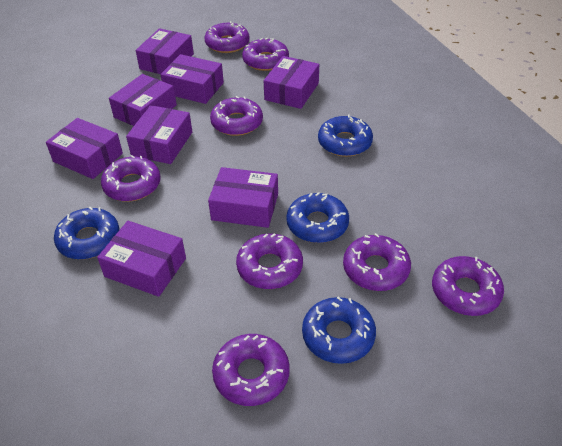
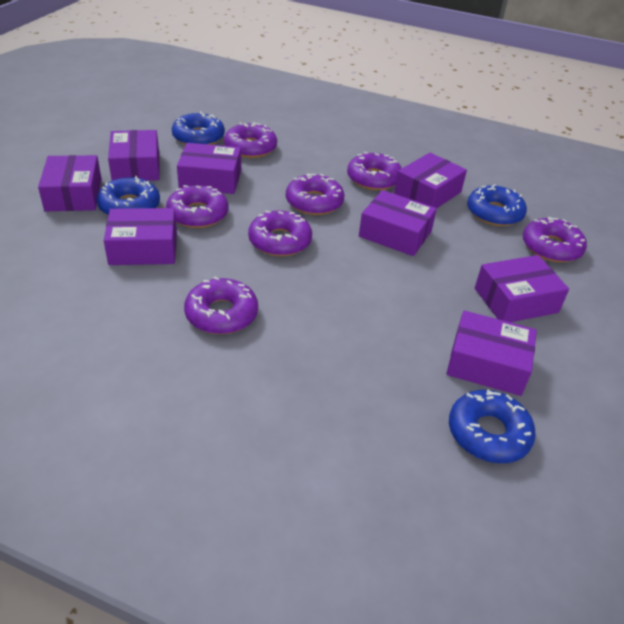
purple donut: 8 -> 7

